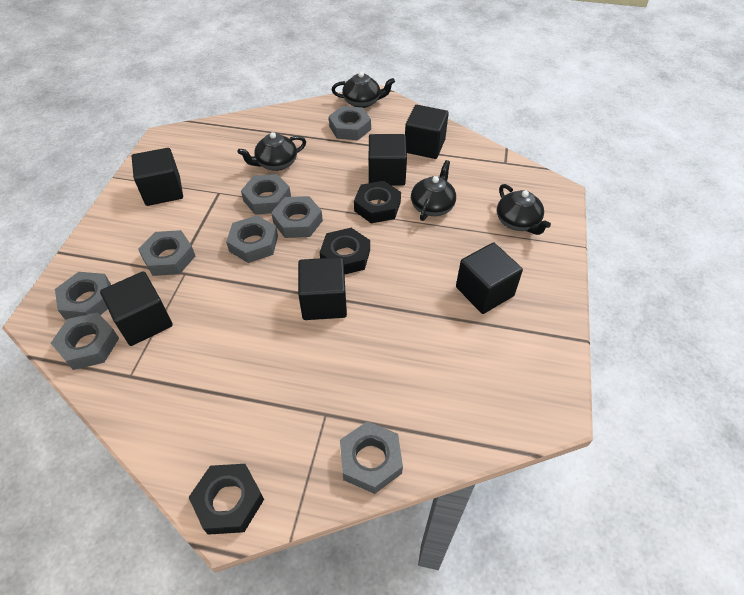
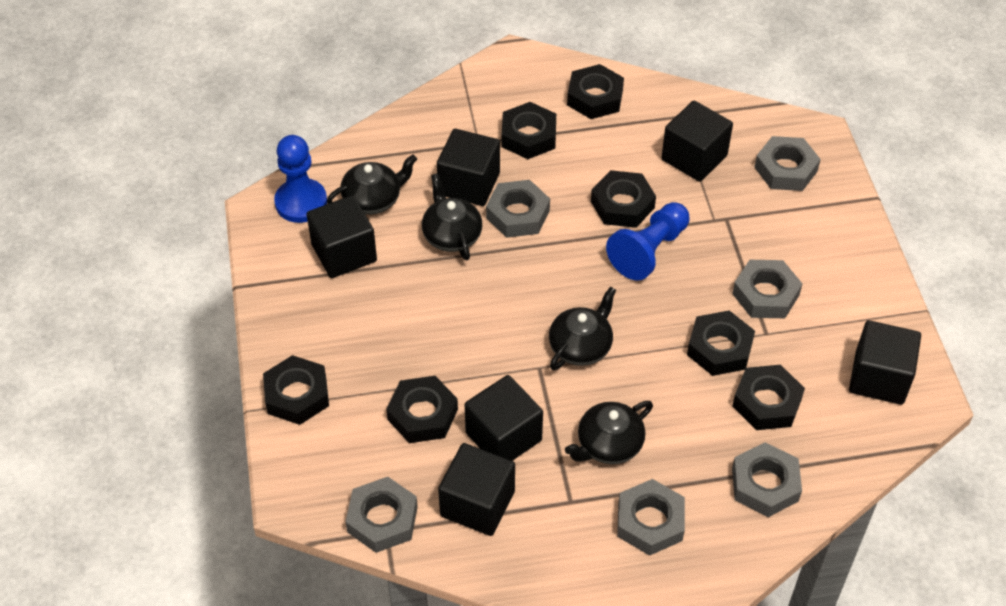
black nut: 3 -> 7
blue pawn: 0 -> 2
grey nut: 8 -> 6

